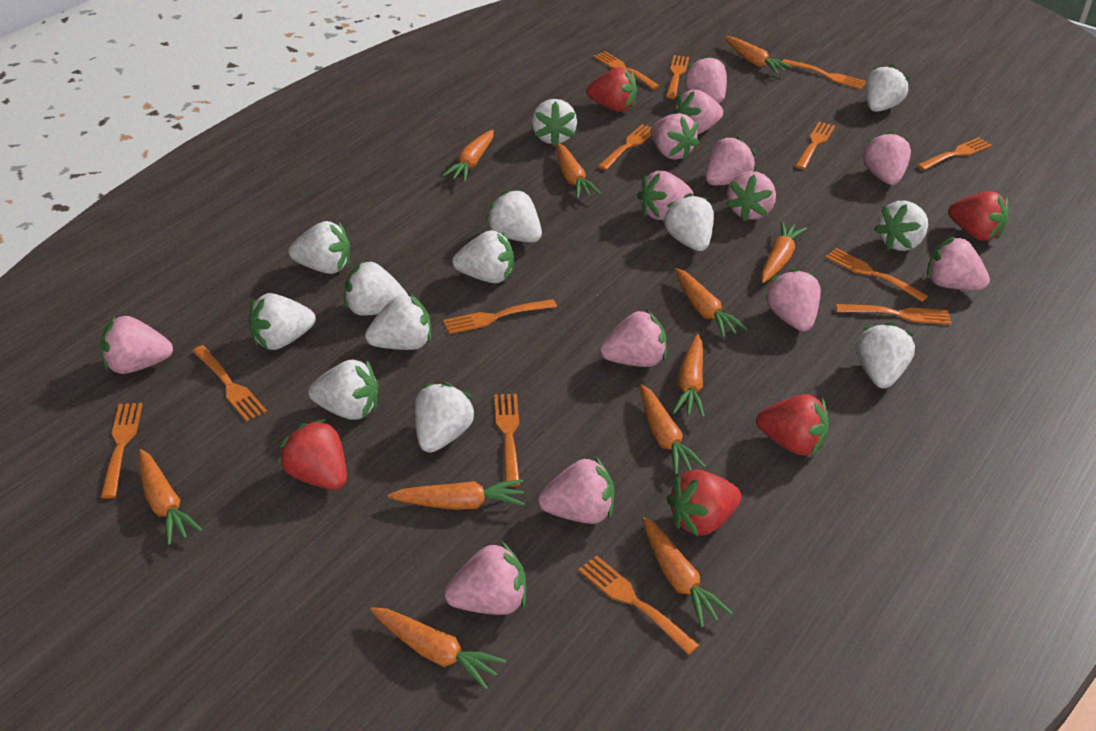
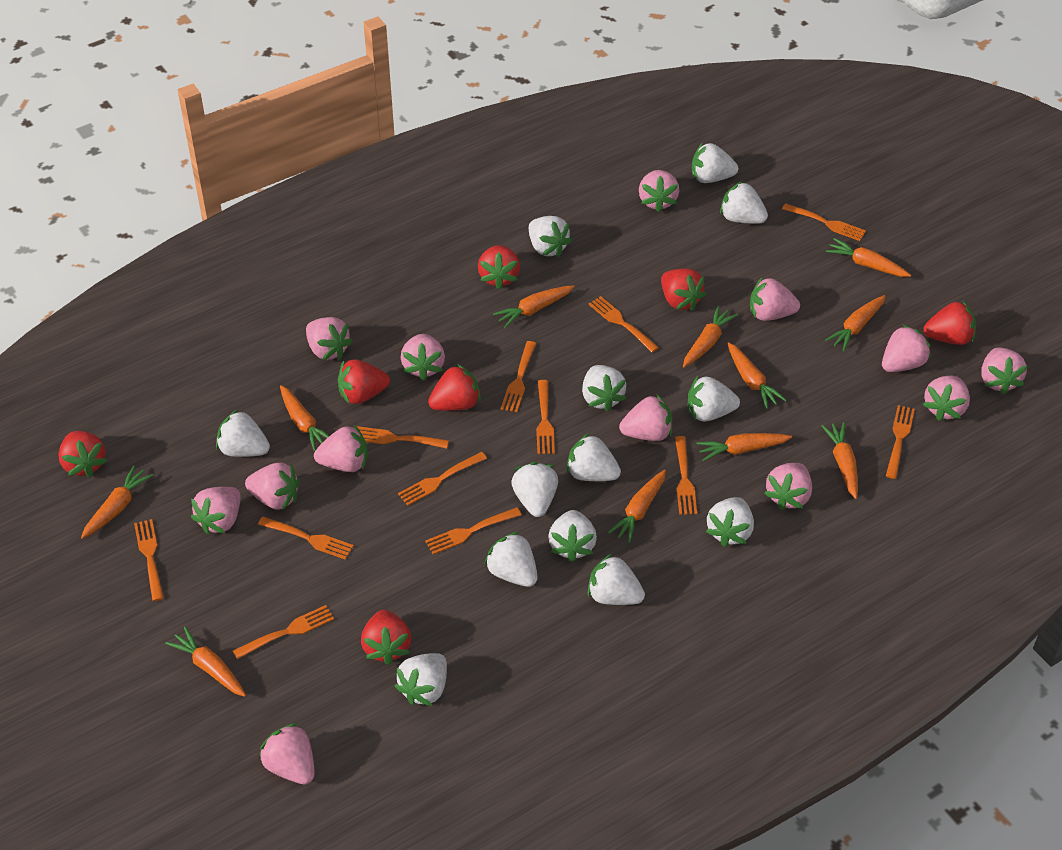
orange fork: 13 -> 12
red strawberry: 5 -> 7

